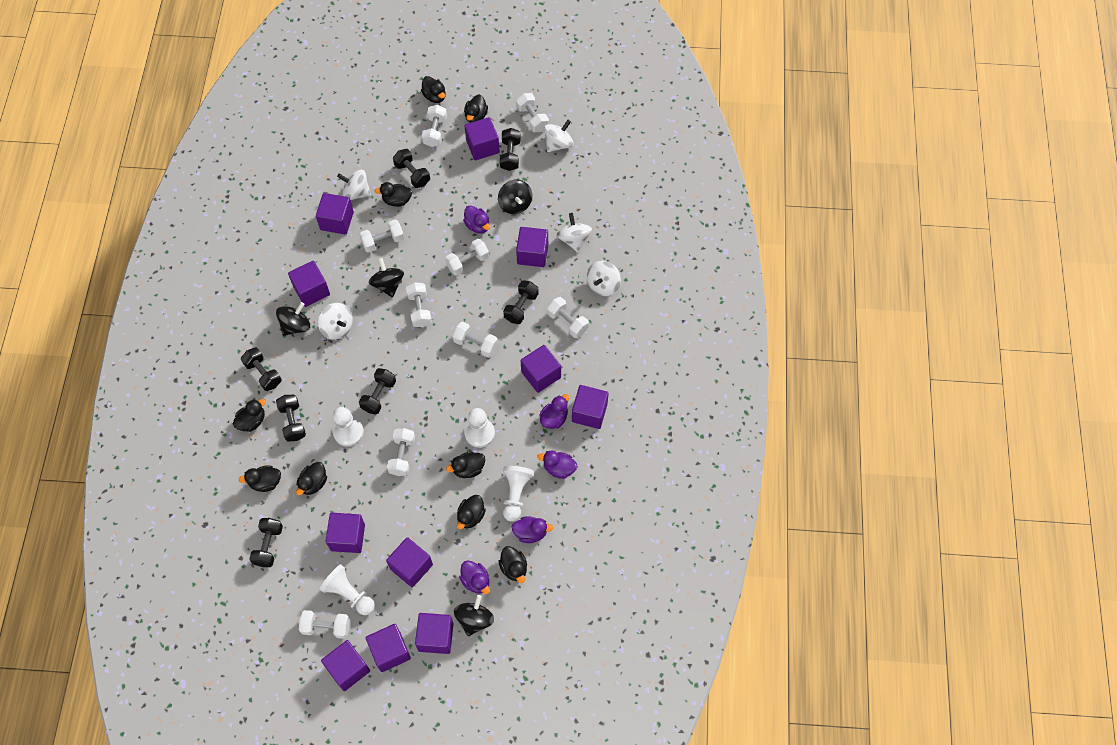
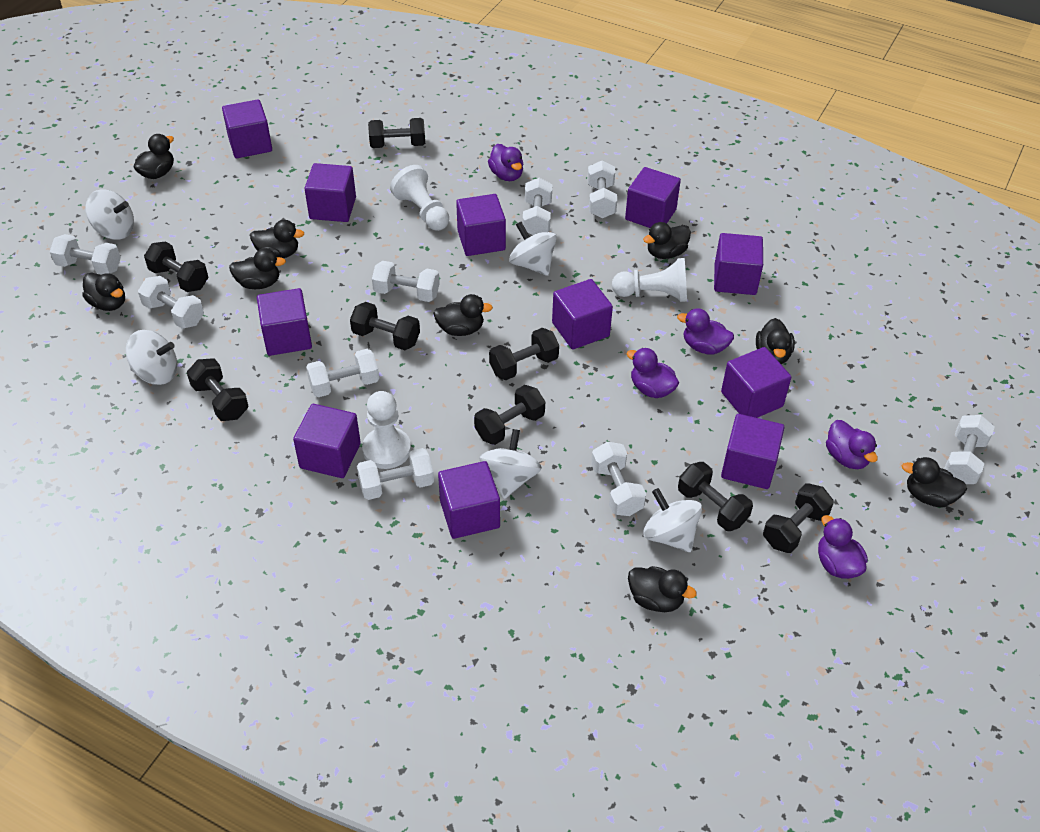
black dumbbell: 7 -> 8
black spinning top: 4 -> 0
white pawn: 4 -> 3

